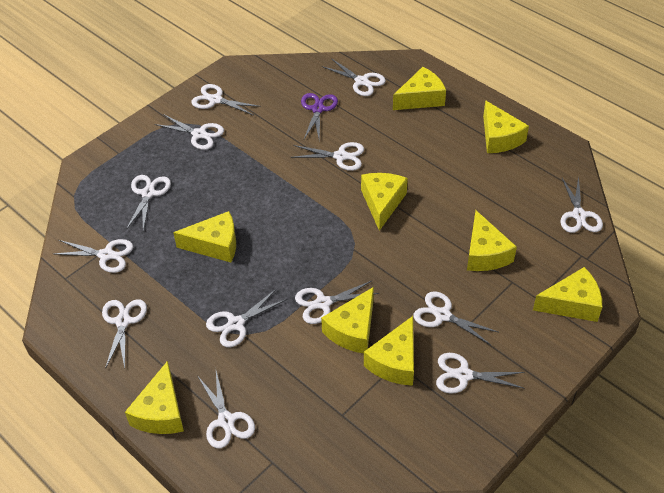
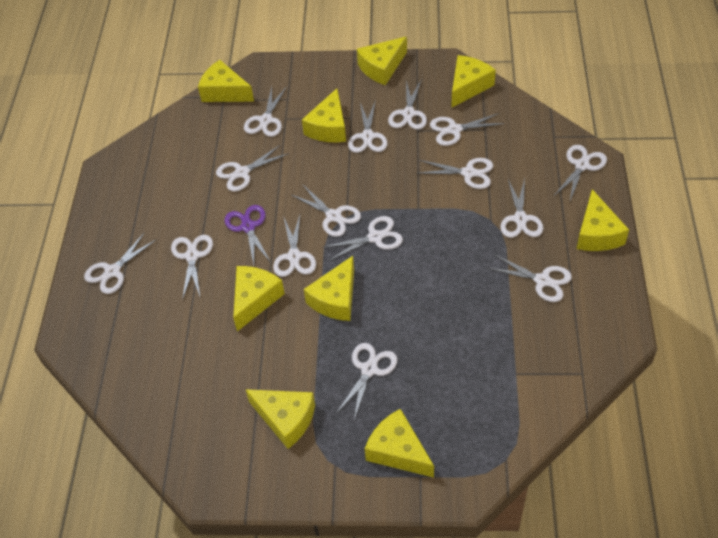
white scissors: 13 -> 15

